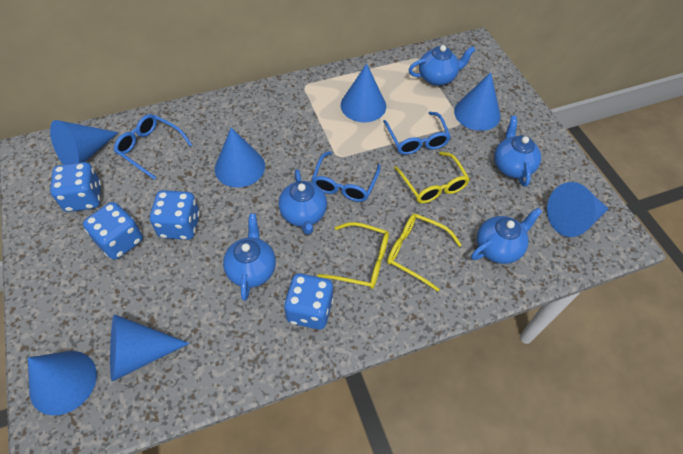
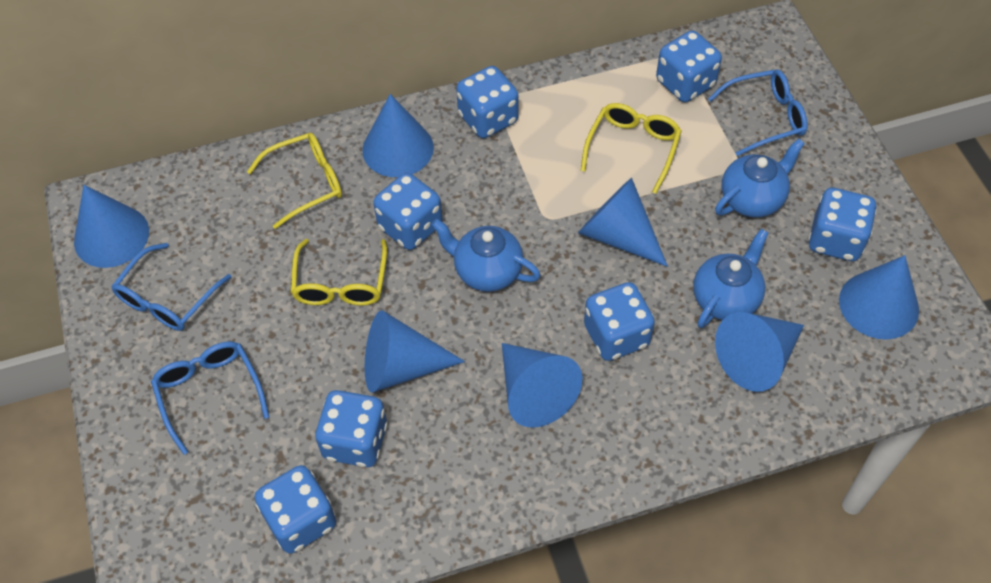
blue dice: 4 -> 7
blue teapot: 5 -> 3

